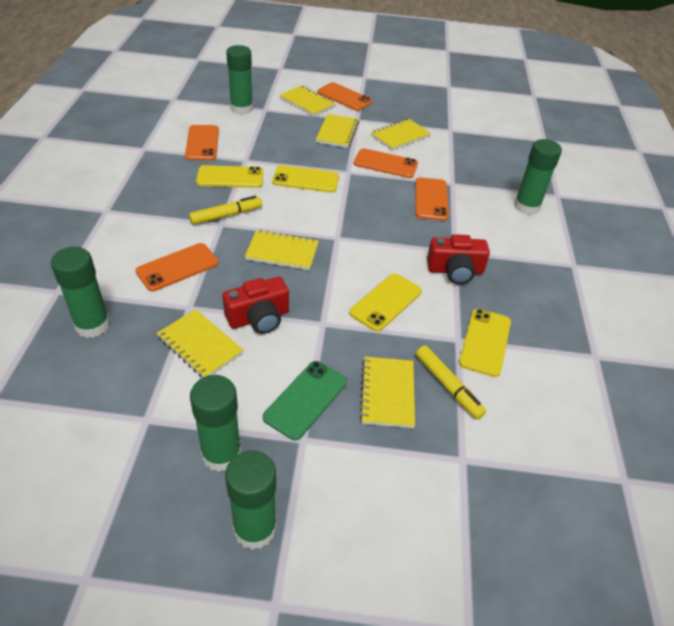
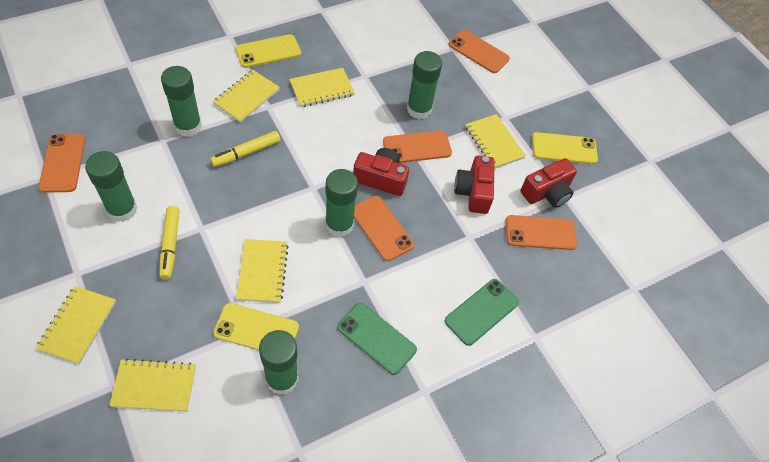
green phone: 1 -> 2
red camera: 2 -> 3
yellow phone: 4 -> 3

